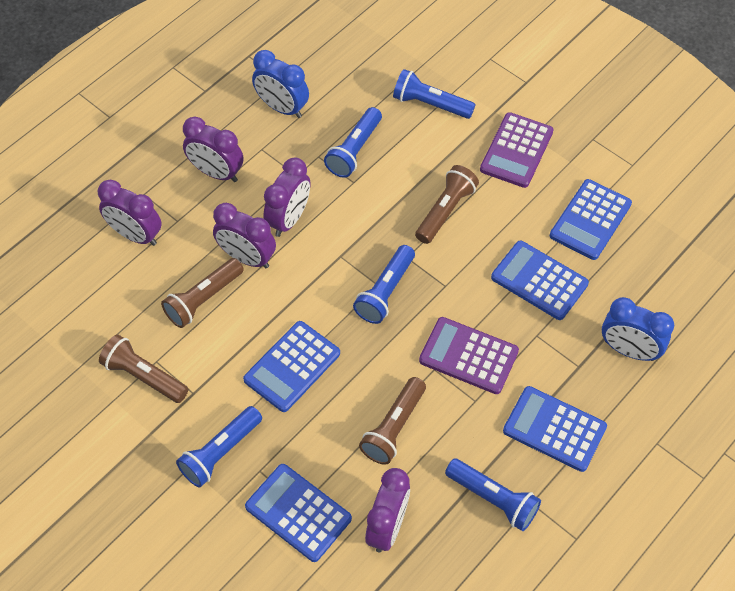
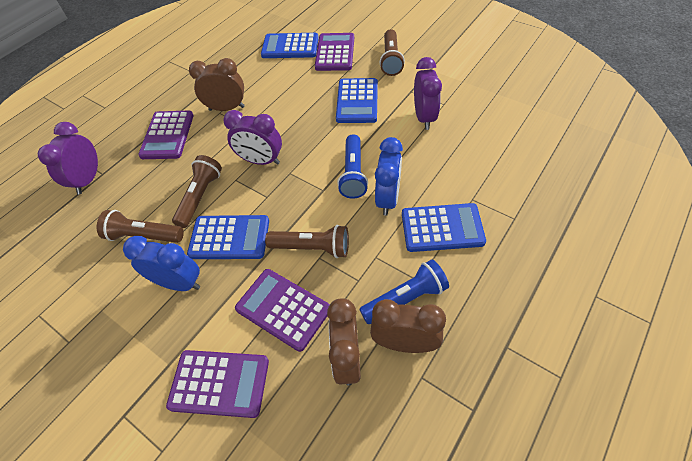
blue calculator: 5 -> 4
blue flashlight: 5 -> 2
brown clock: 0 -> 3
purple calculator: 2 -> 4
purple clock: 5 -> 3

